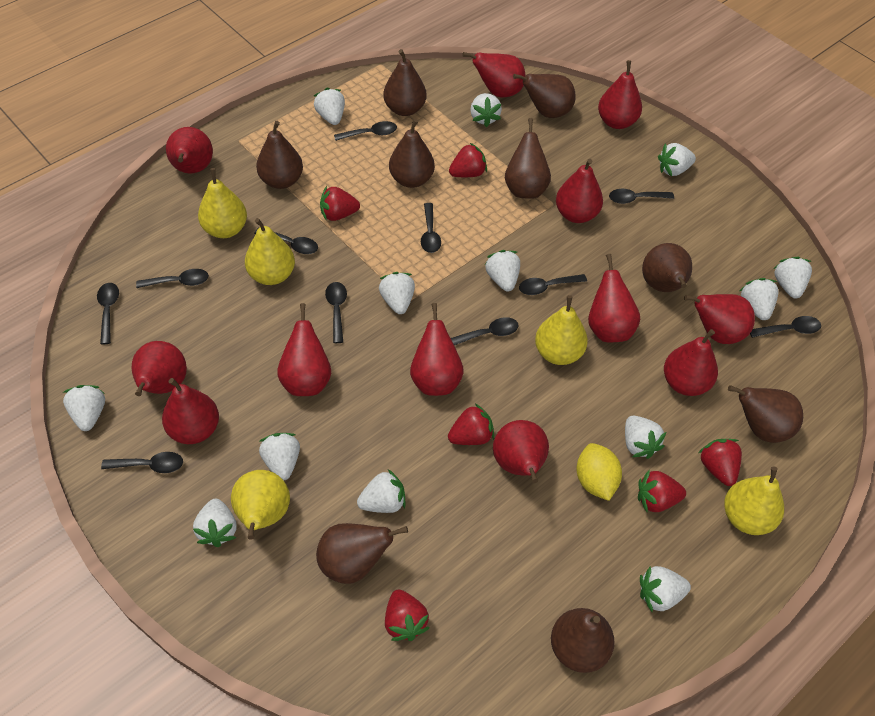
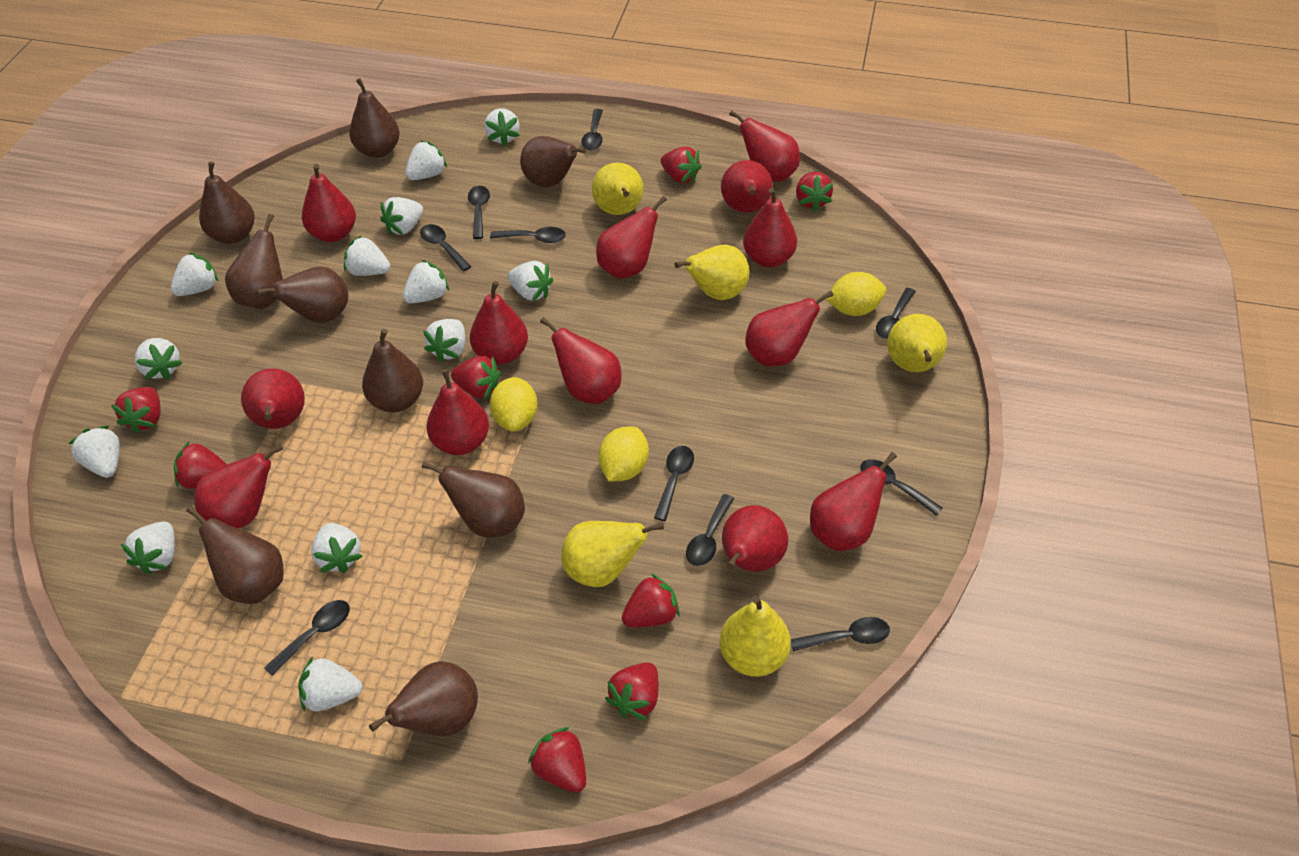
black spoon: 11 -> 10
red pear: 12 -> 13
red strawberry: 6 -> 8
yellow lemon: 1 -> 3

